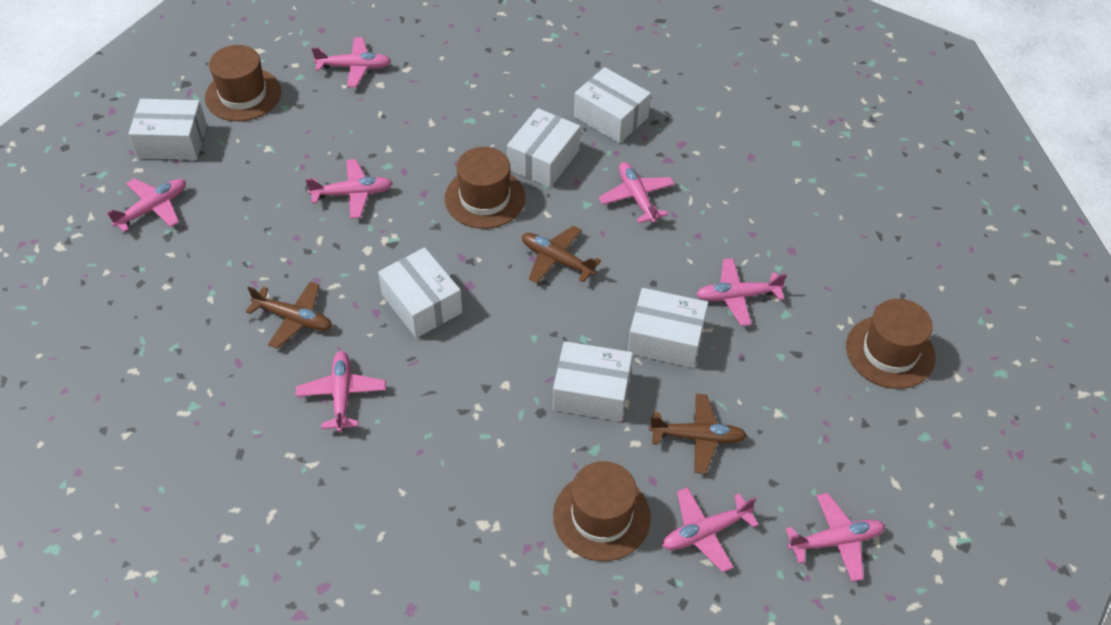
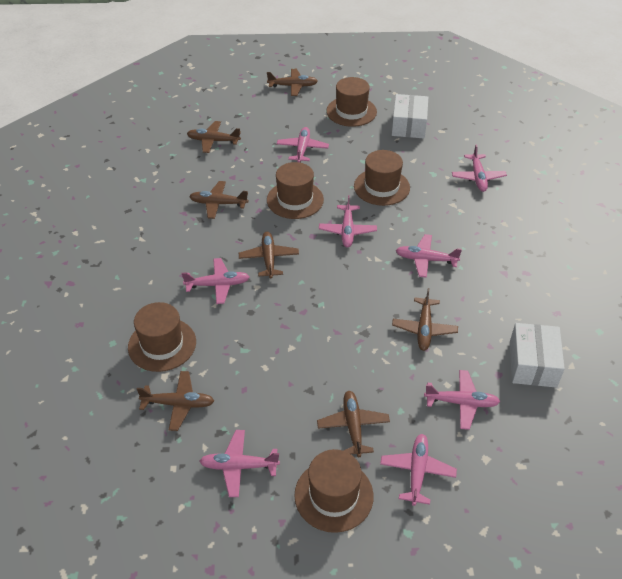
brown hat: 4 -> 5
brown plane: 3 -> 7
white box: 6 -> 2

